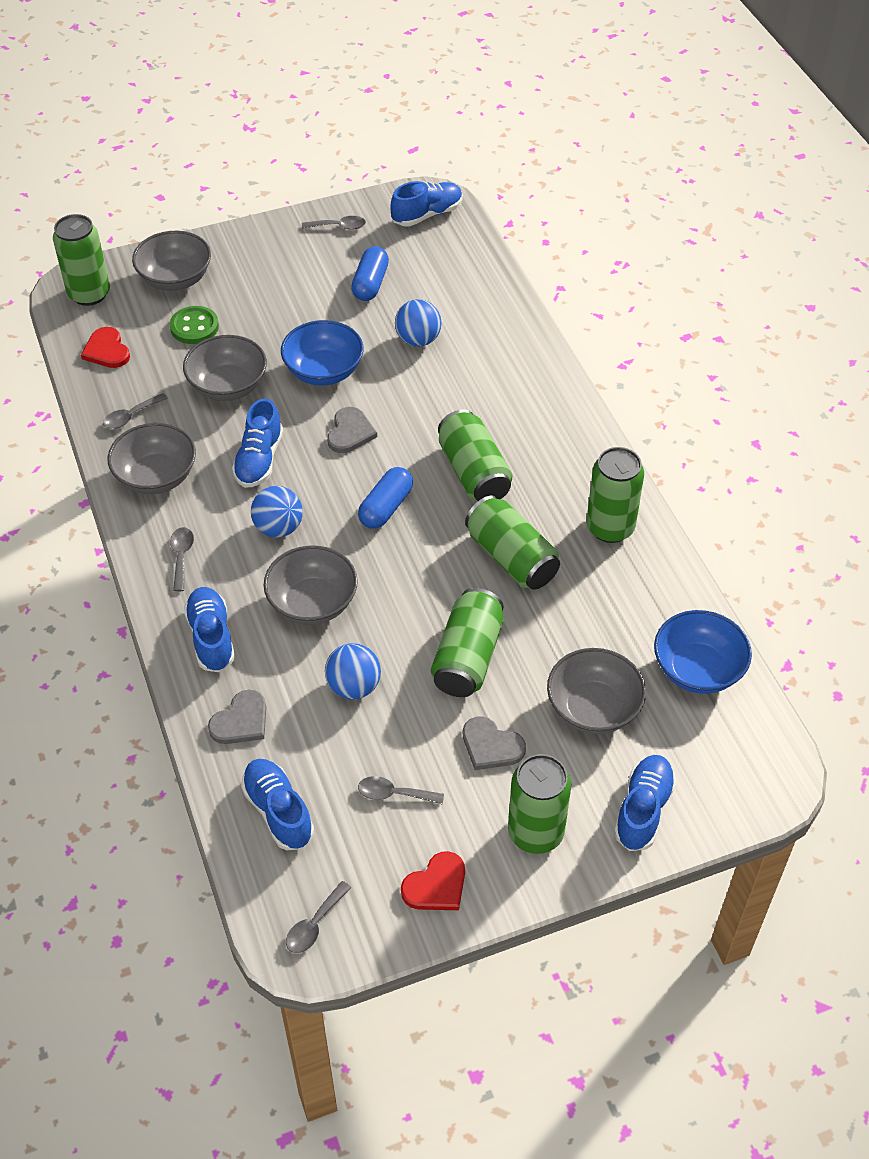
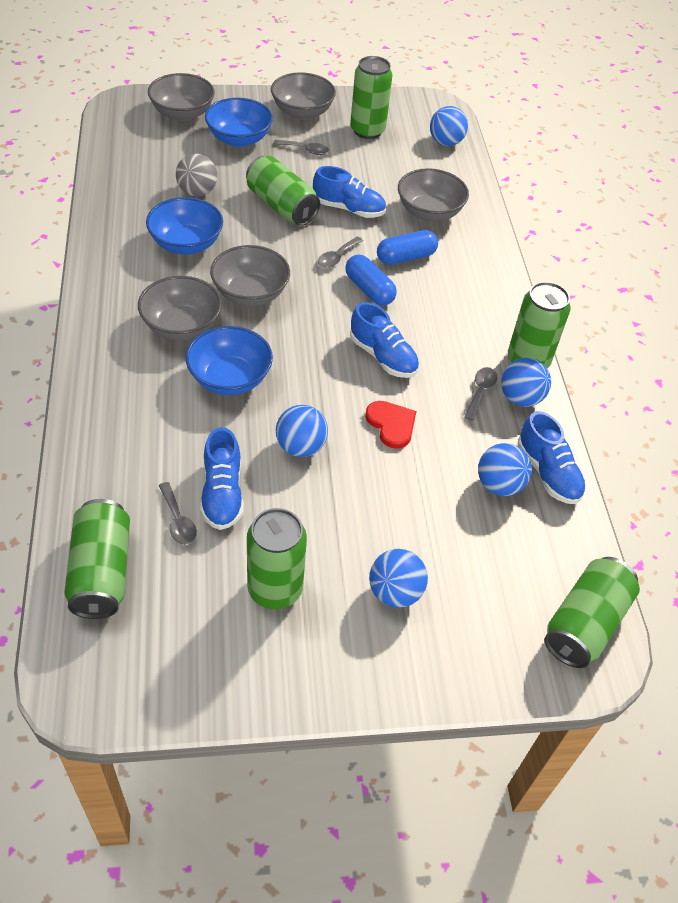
blue ball: 3 -> 5
blue bowl: 2 -> 3
blue shoe: 5 -> 4
green button: 1 -> 0
grey ball: 0 -> 1
grey heart: 3 -> 0
grey spoon: 5 -> 4
red heart: 2 -> 1

